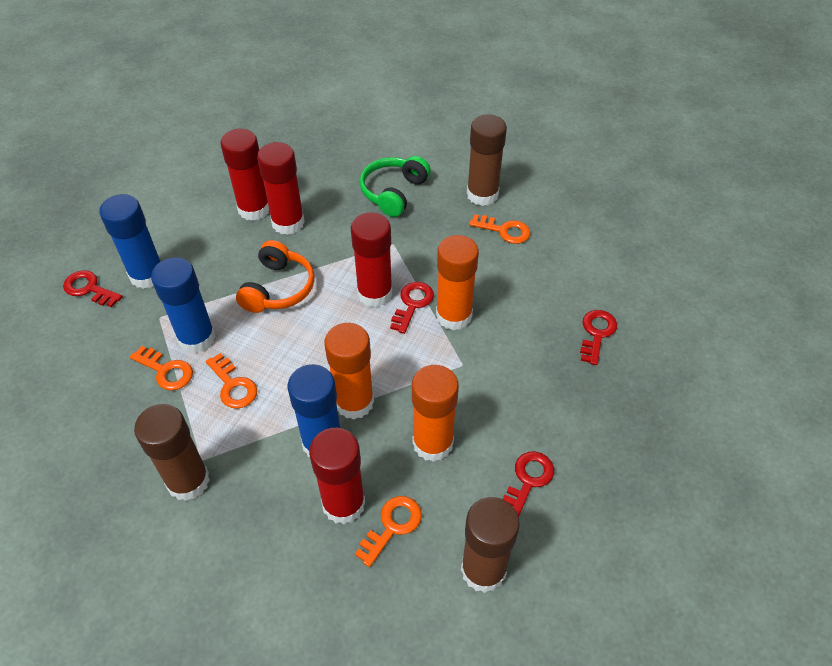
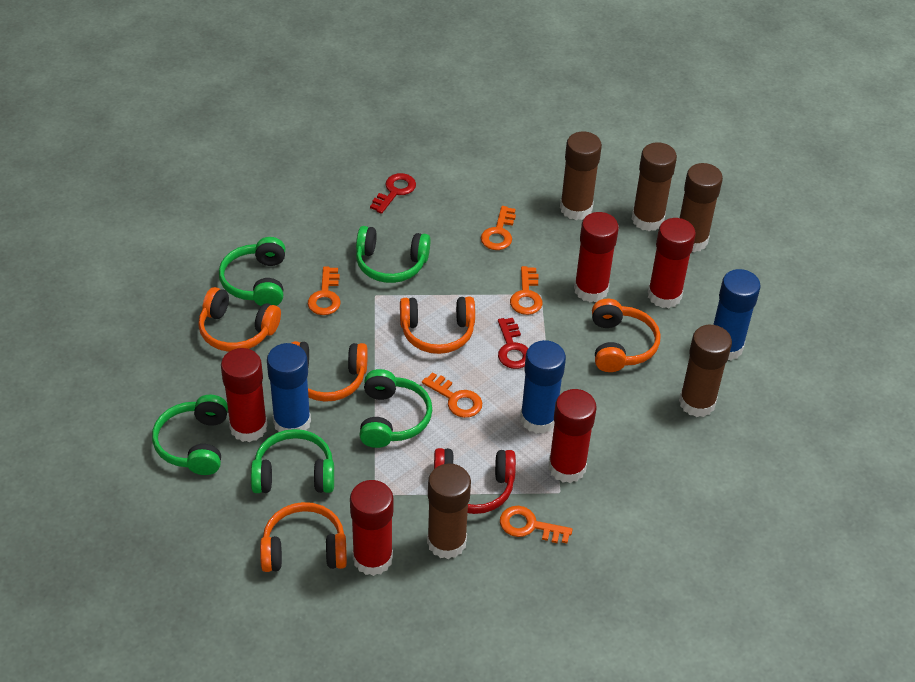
brown glue stick: 3 -> 5
green headphones: 1 -> 5
orange glue stick: 3 -> 0
orange headphones: 1 -> 5
orange key: 4 -> 5
red glue stick: 4 -> 5
red headphones: 0 -> 1
red key: 4 -> 2

